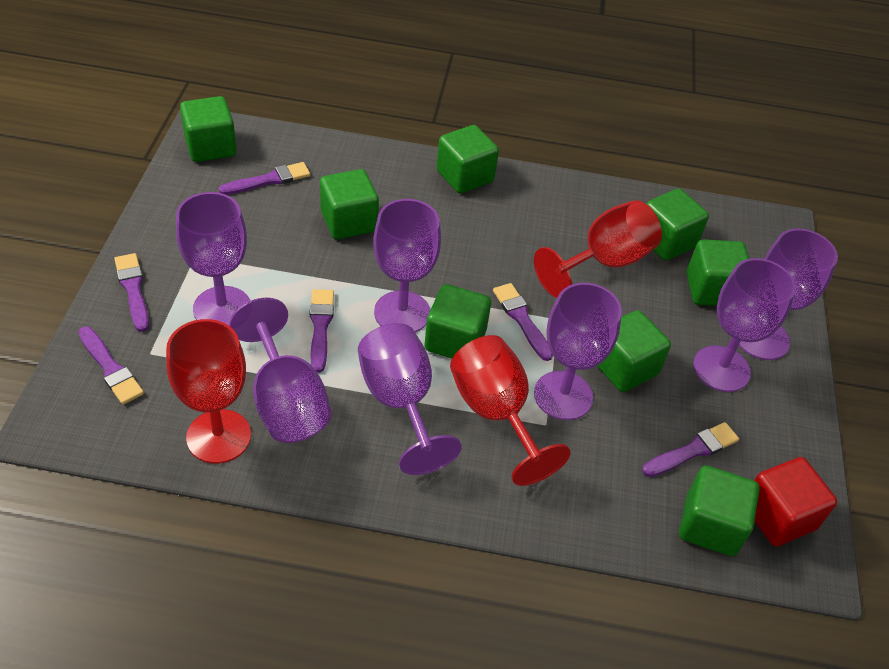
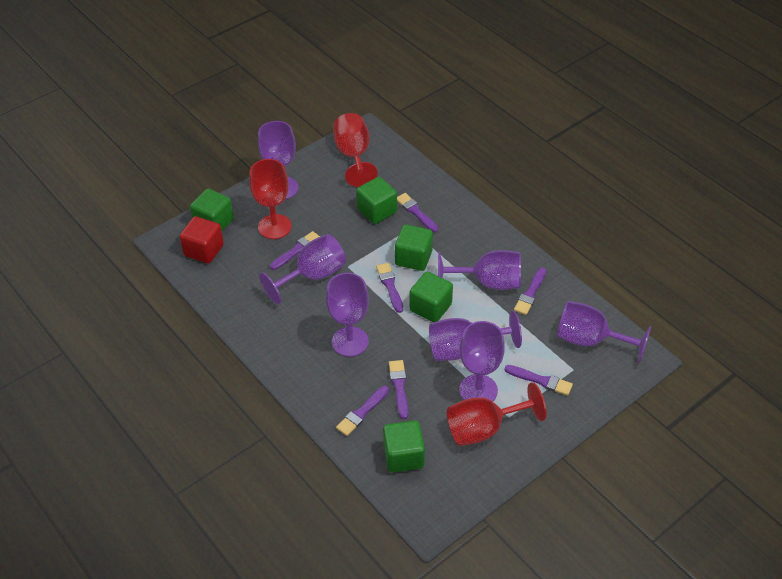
green cube: 8 -> 5
purple brush: 6 -> 7

